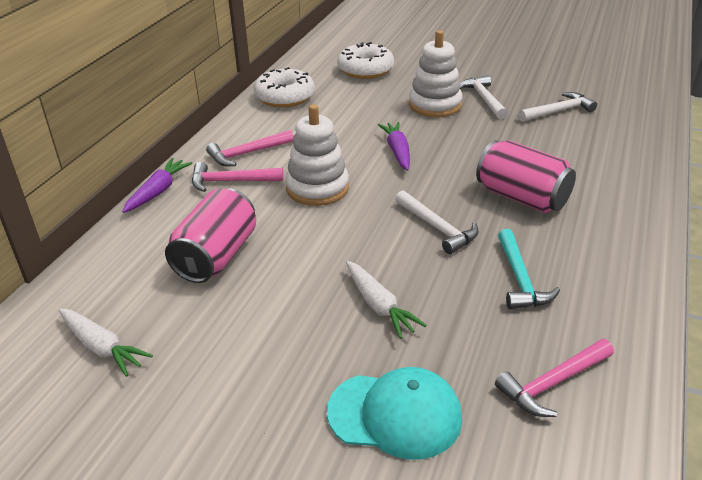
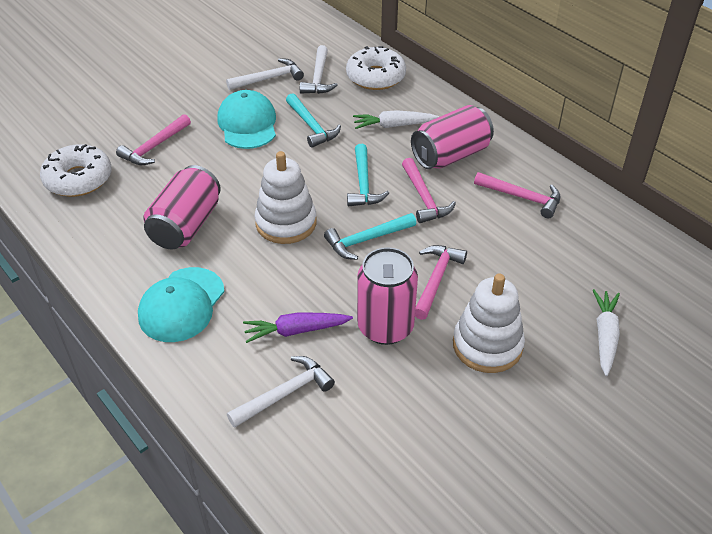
pink can: 2 -> 3
pink hammer: 3 -> 4
purple carrot: 2 -> 1
turquoise cap: 1 -> 2
turquoise hammer: 1 -> 3

